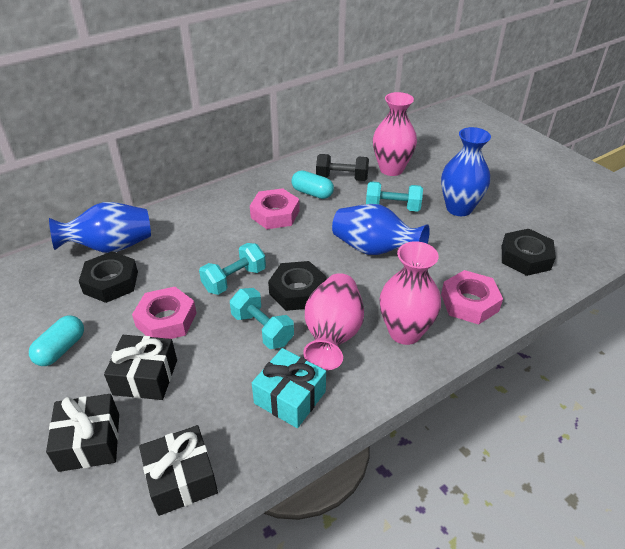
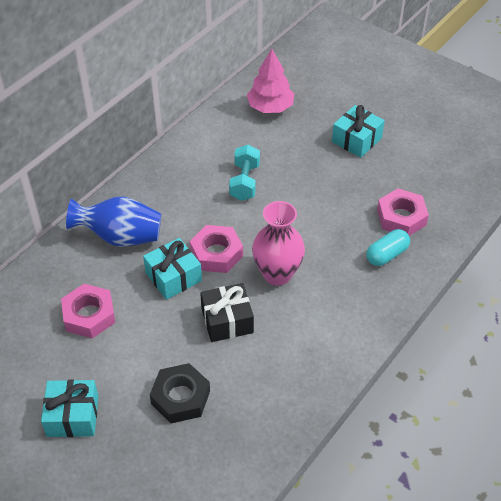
black dumbbell: 1 -> 0
black gift: 3 -> 1
black nut: 3 -> 1
blue vase: 3 -> 1
pink tree: 0 -> 1
pink vase: 3 -> 1
turquoise capsule: 2 -> 1
turquoise dumbbell: 3 -> 1
turquoise gift: 1 -> 3

